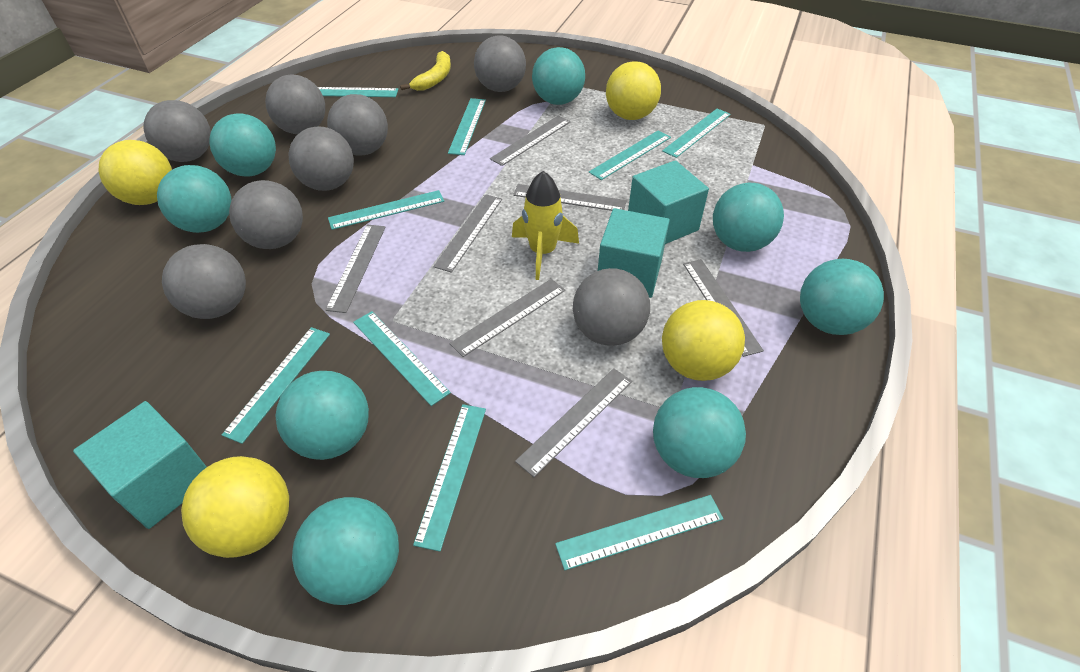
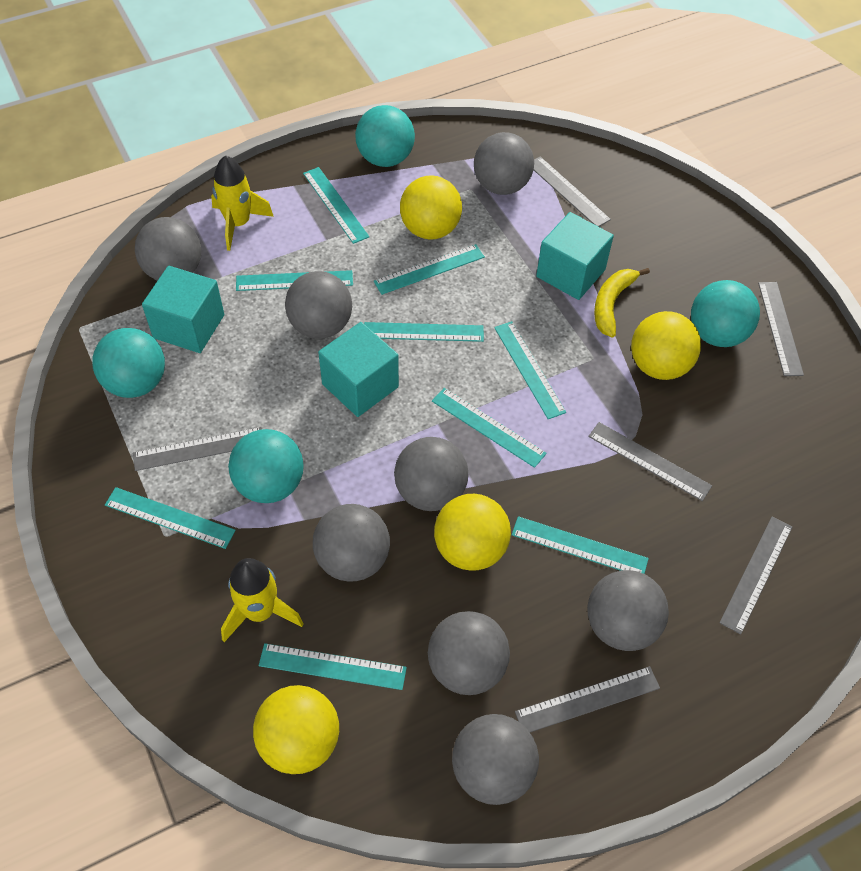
grey ruler: 7 -> 6
turquoise ball: 8 -> 4
yellow rocket: 1 -> 2

